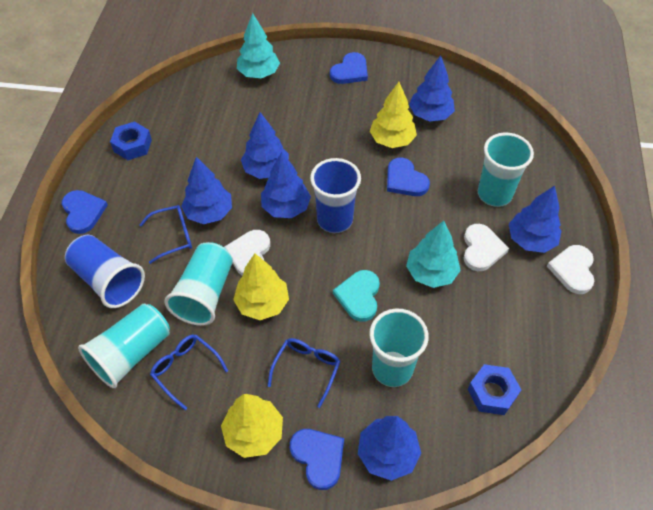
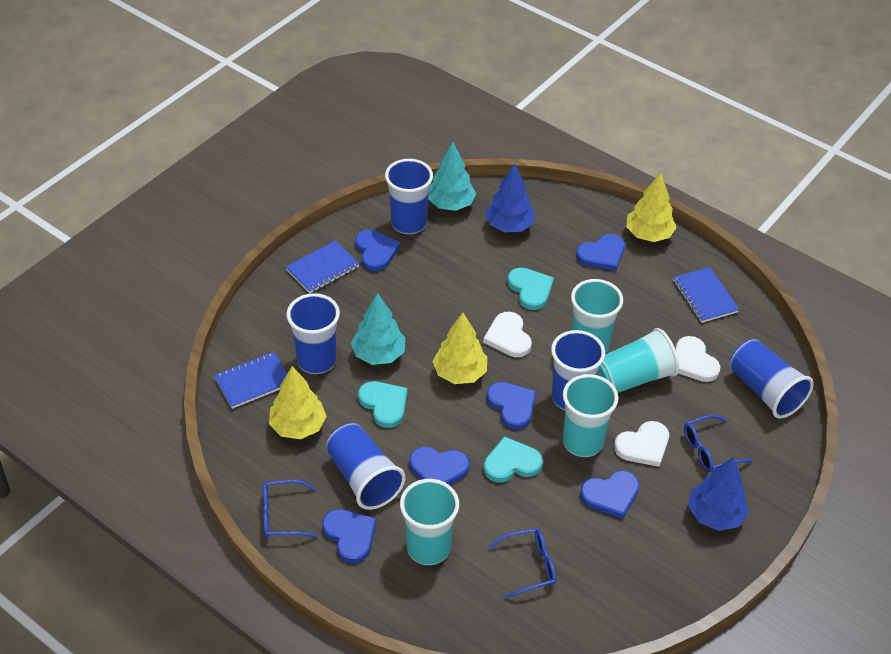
blue cup: 2 -> 5
blue heart: 4 -> 6
blue notebook: 0 -> 3
blue nut: 2 -> 0
blue tree: 6 -> 2
turquoise heart: 1 -> 3

